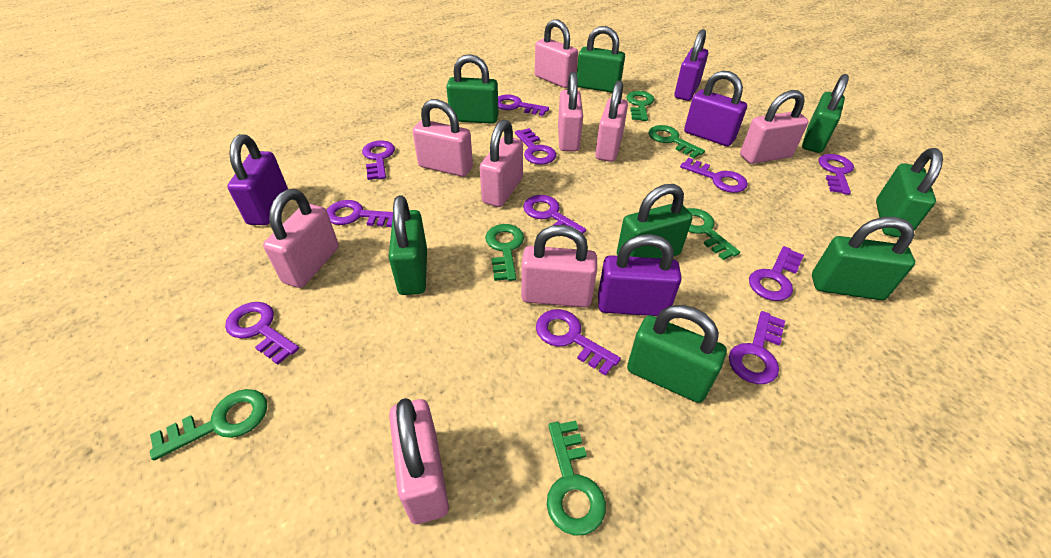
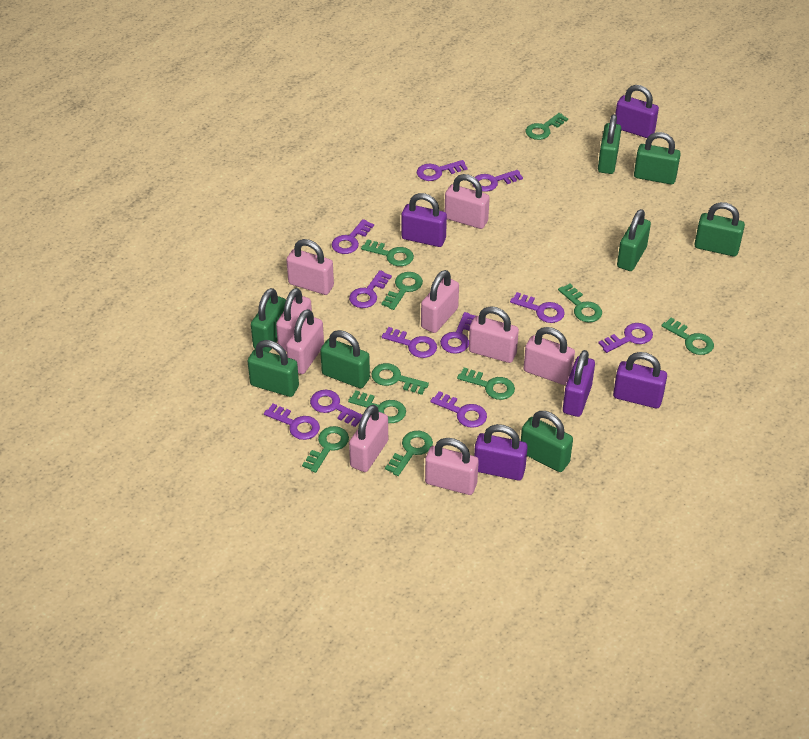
green key: 6 -> 10
purple padlock: 4 -> 5

